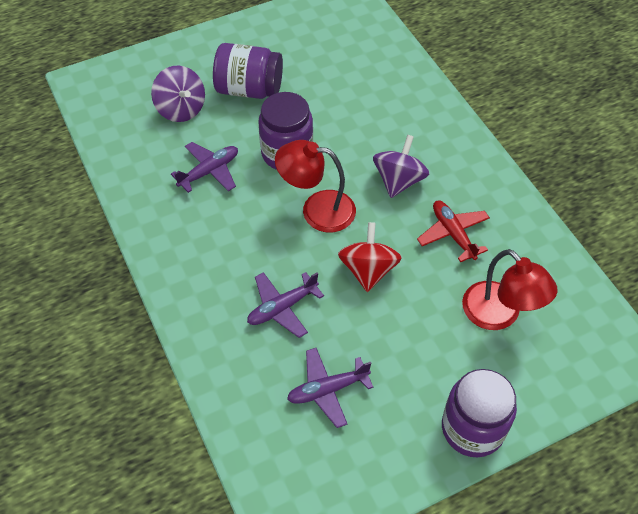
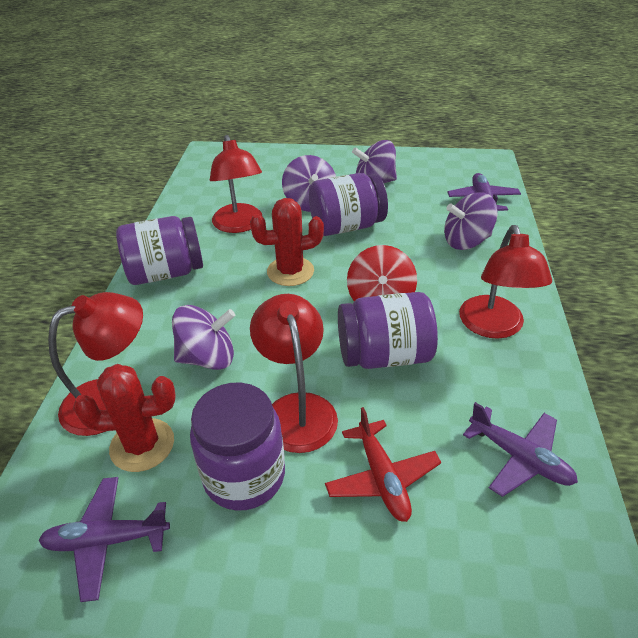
purple jar: 3 -> 4
purple spinning top: 2 -> 4
red cactus: 0 -> 2
red lamp: 2 -> 4

